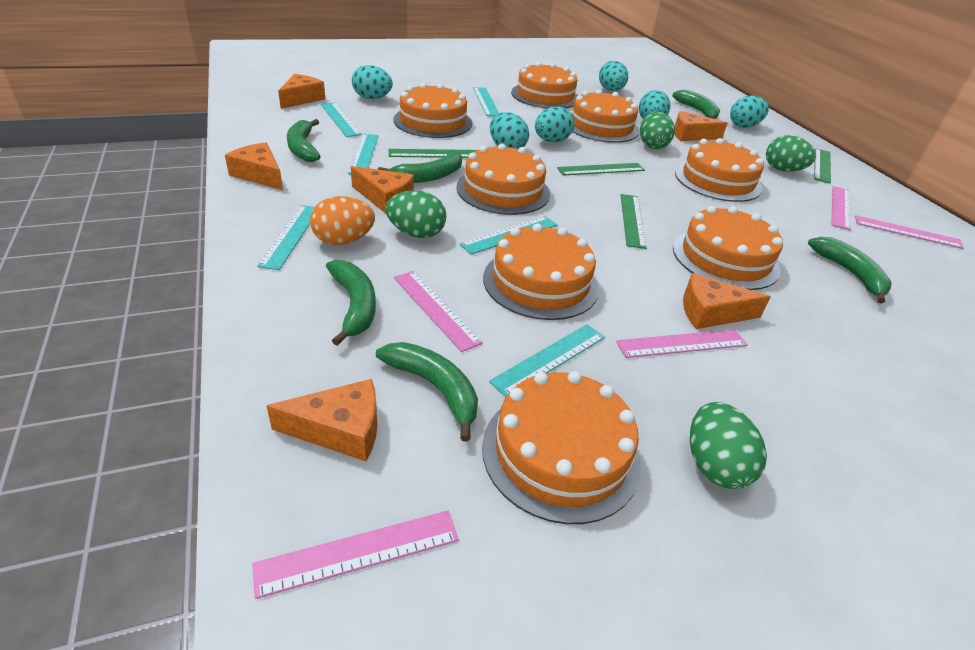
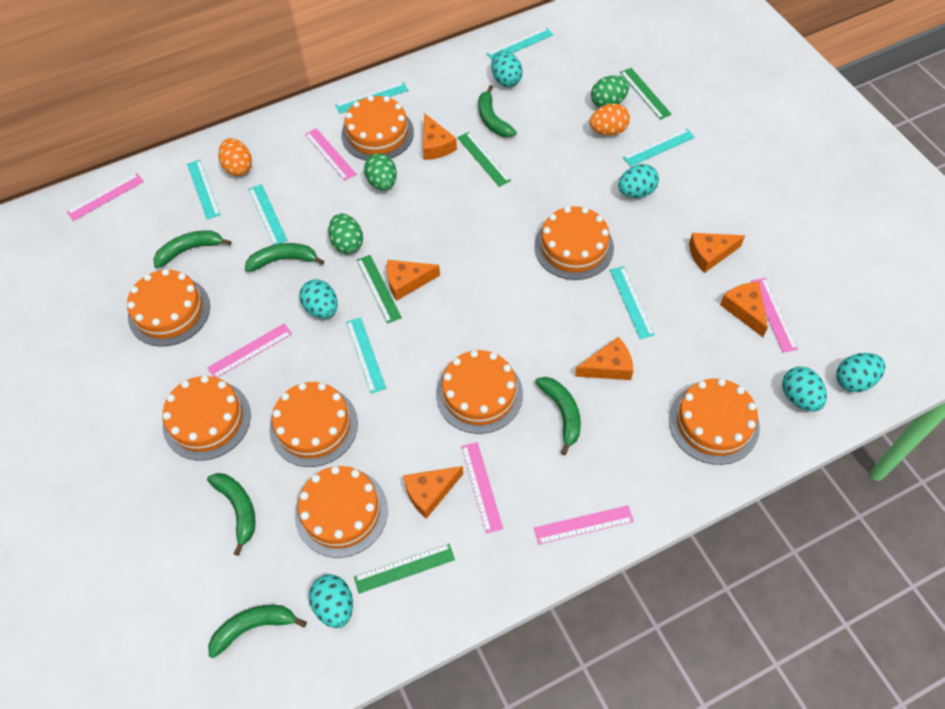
green egg: 4 -> 3
orange egg: 1 -> 2
pink ruler: 5 -> 6
turquoise ruler: 6 -> 7

